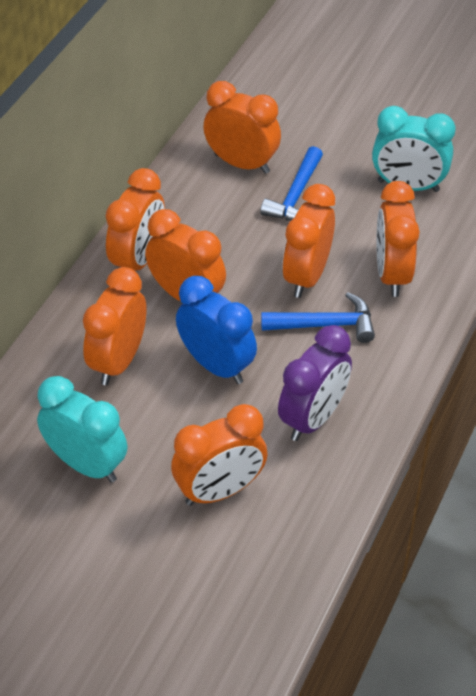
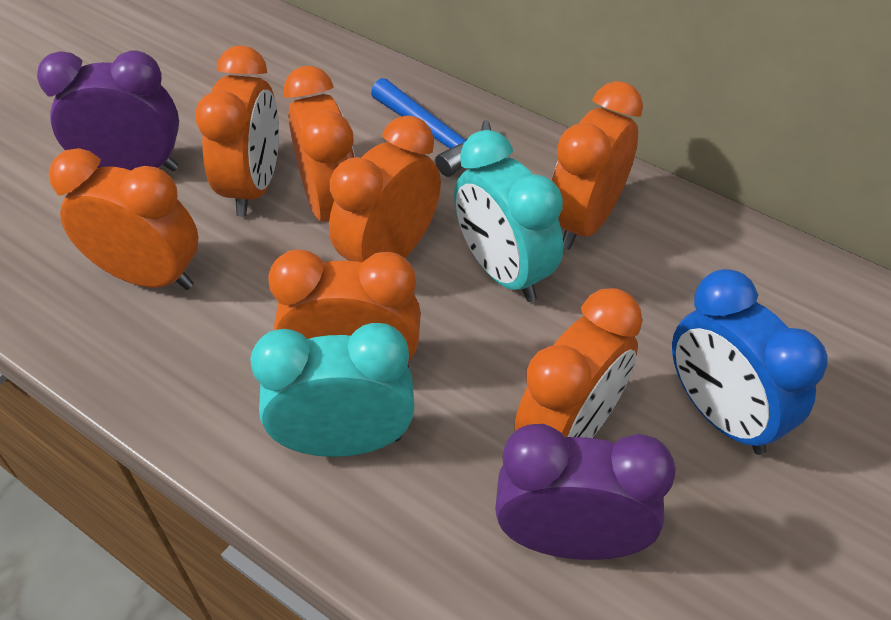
blue hammer: 2 -> 1
purple clock: 1 -> 2

